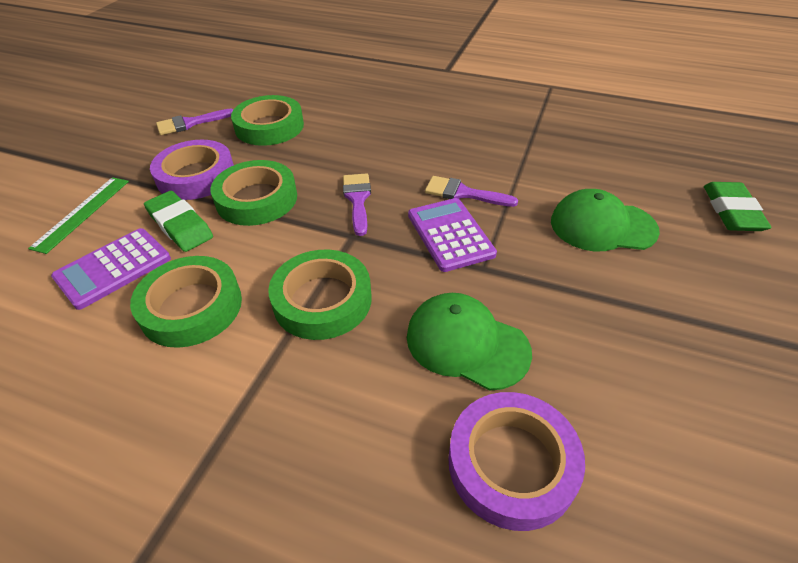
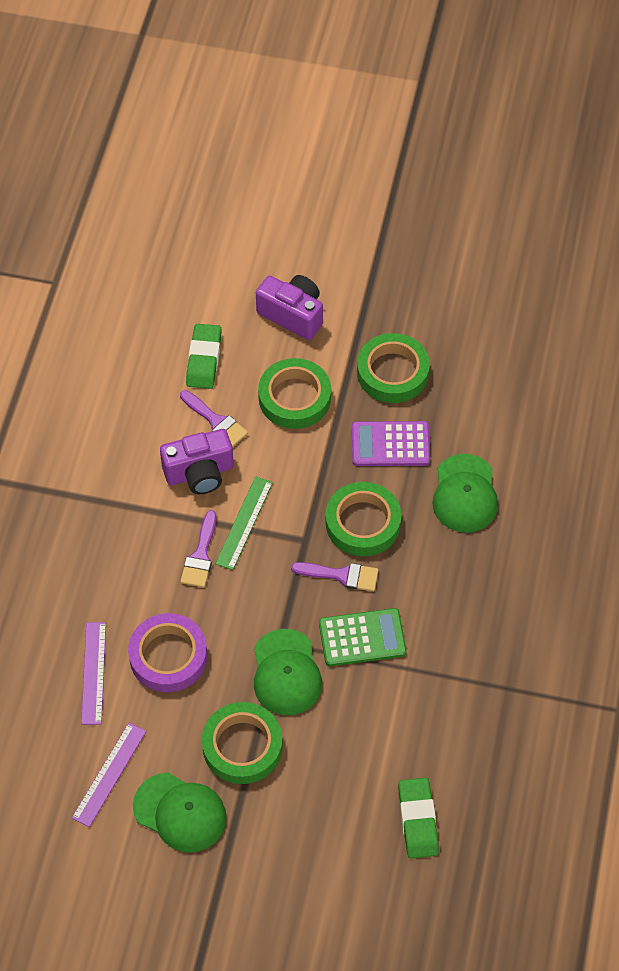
green calculator: 0 -> 1
green cap: 2 -> 3
purple calculator: 2 -> 1
purple camera: 0 -> 2
purple ruler: 0 -> 2
purple tape: 2 -> 1

